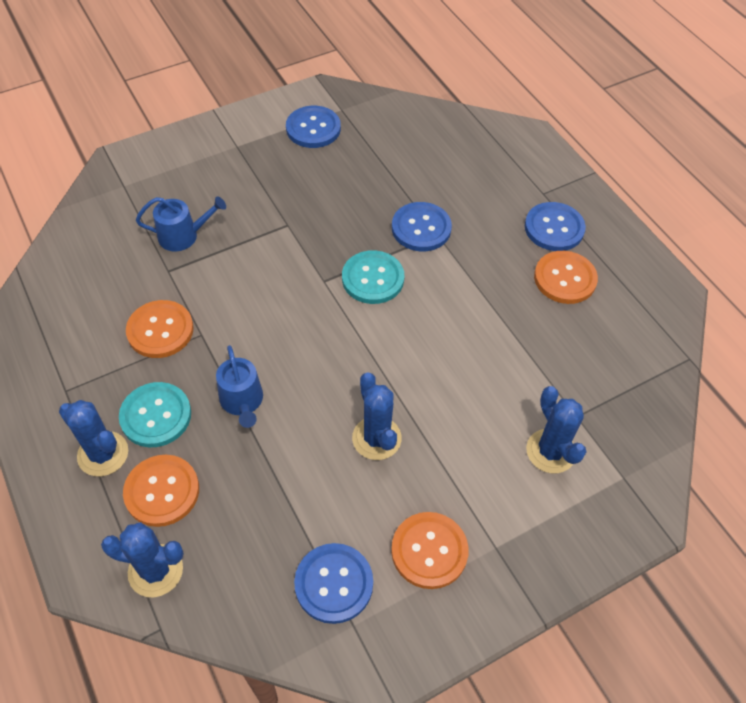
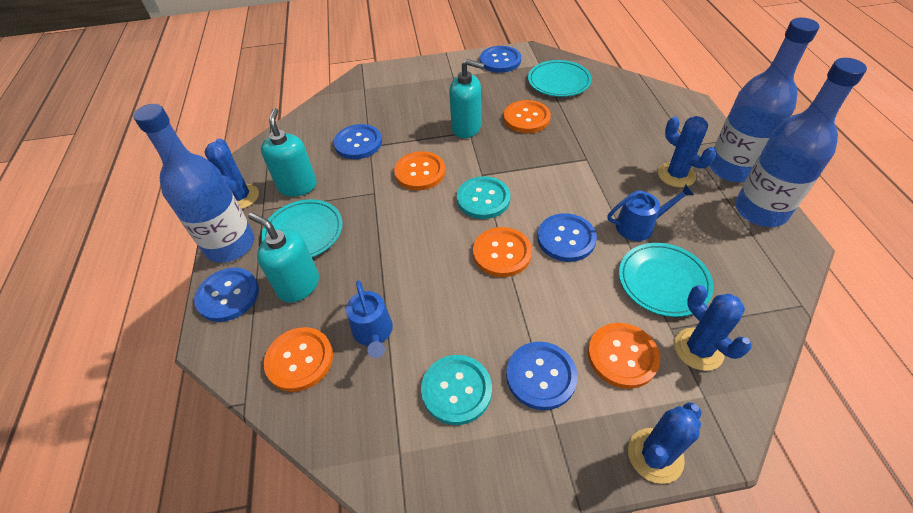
blue bottle: 0 -> 3
blue button: 4 -> 5
orange button: 4 -> 5
turquoise plate: 0 -> 3
turquoise soap dispenser: 0 -> 3

